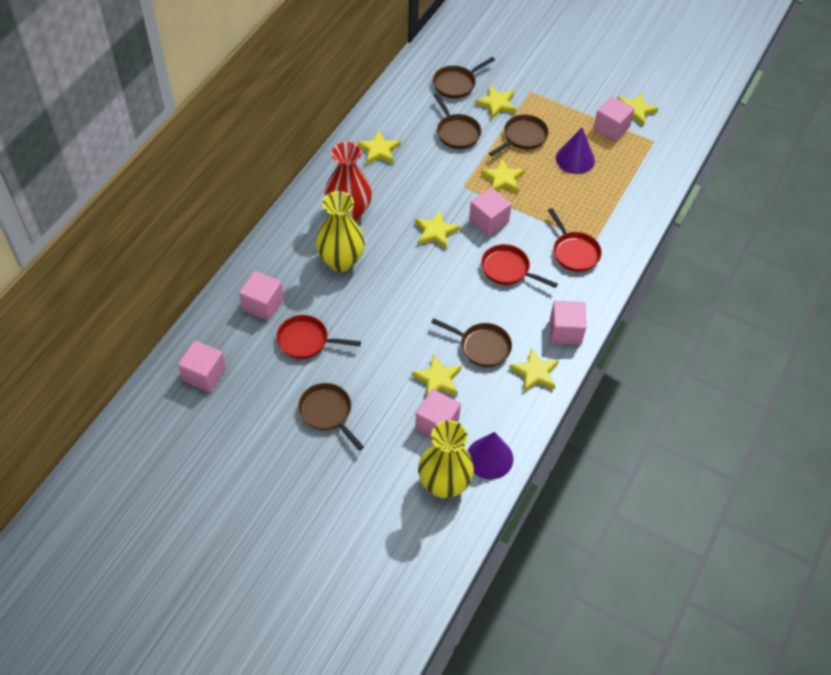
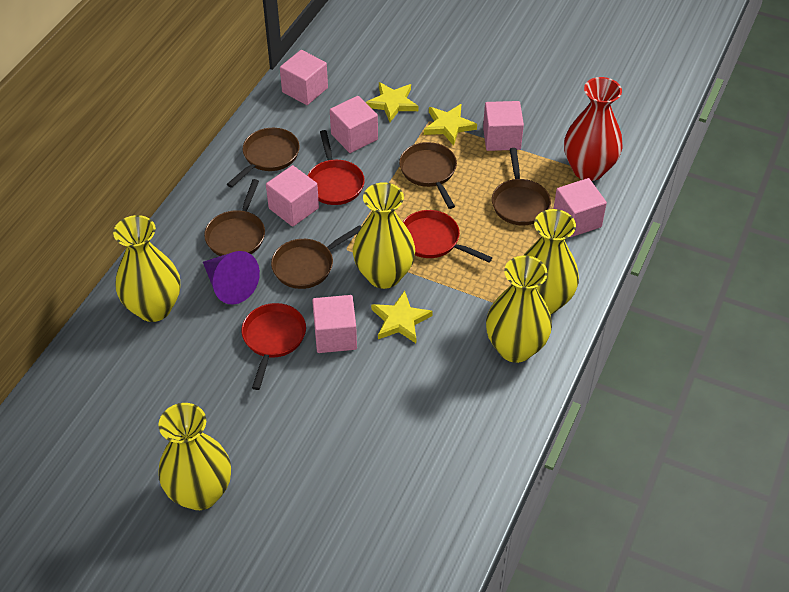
purple cone: 2 -> 1
yellow star: 7 -> 3
yellow vase: 2 -> 5

